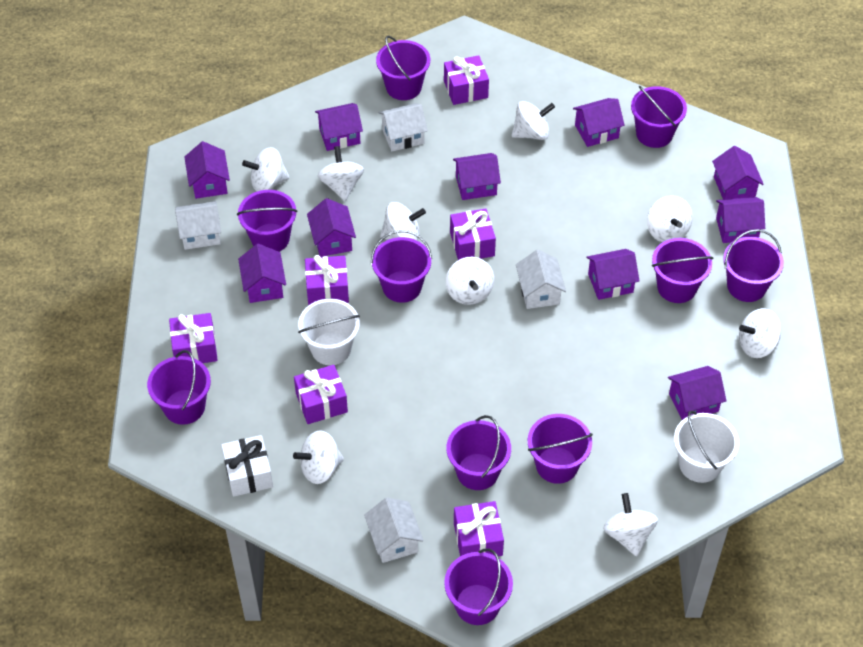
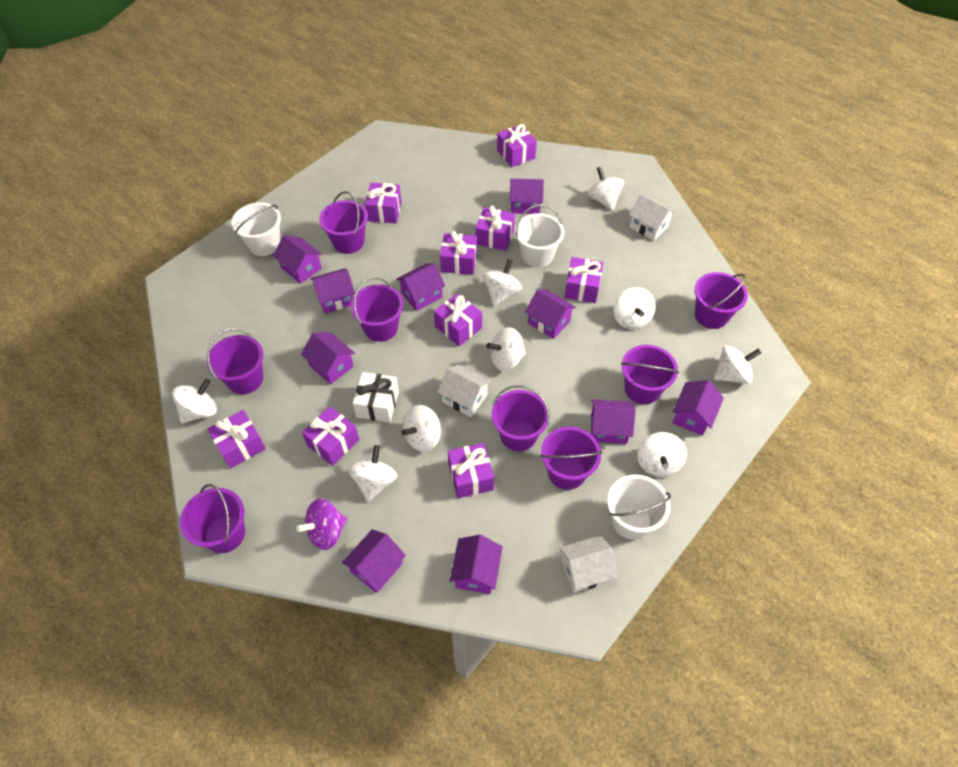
purple bucket: 10 -> 8
purple gift: 6 -> 9
purple spinning top: 0 -> 1
white bucket: 2 -> 3
white house: 4 -> 3

